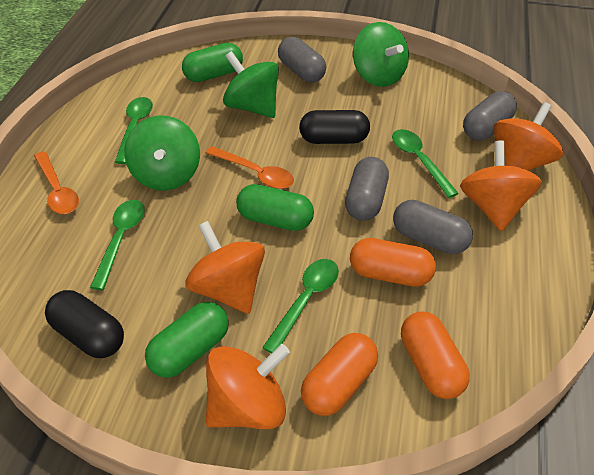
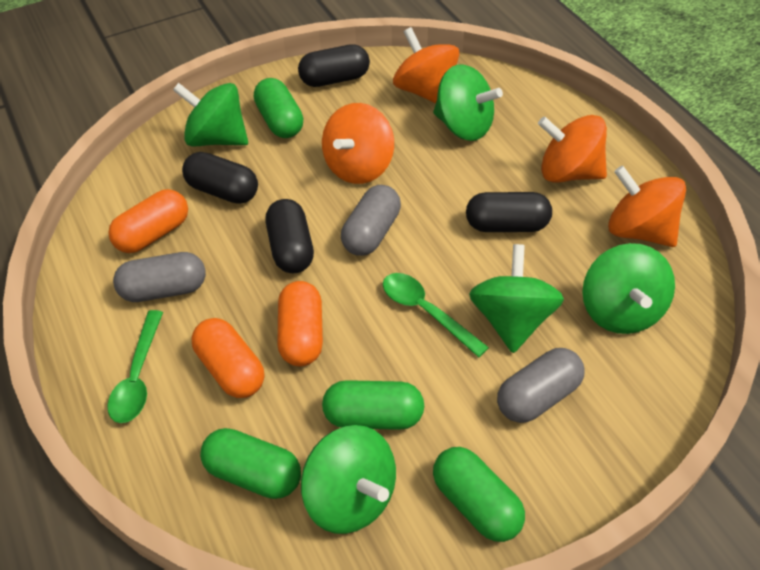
black capsule: 2 -> 4
green capsule: 3 -> 4
green spinning top: 3 -> 5
green spoon: 4 -> 2
grey capsule: 4 -> 3
orange spoon: 2 -> 0

